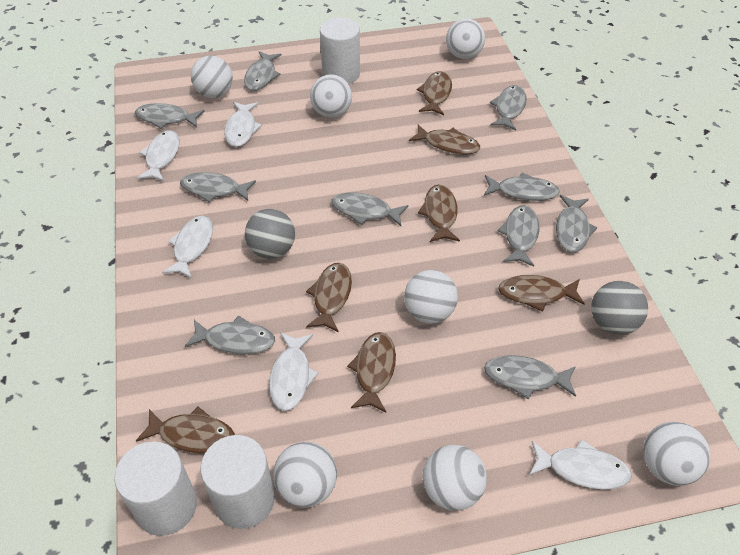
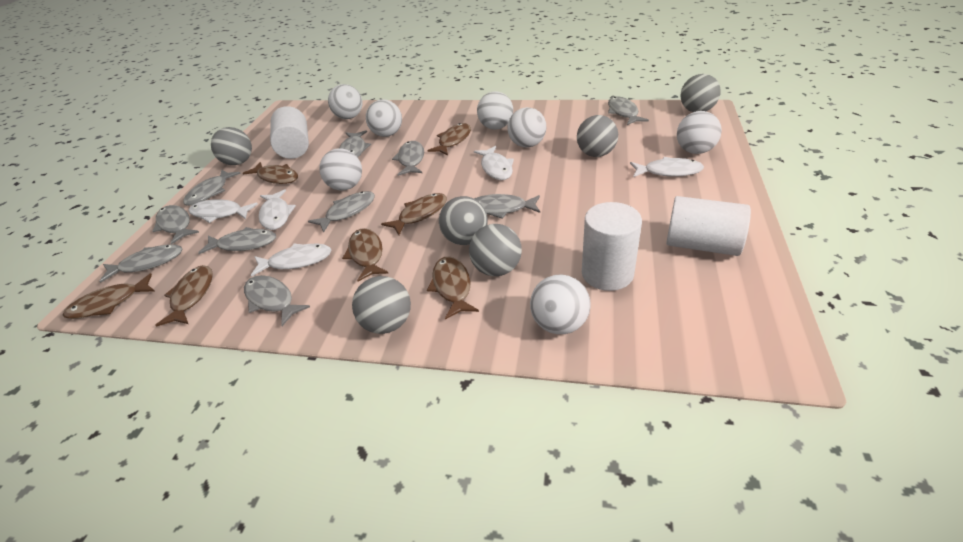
grey ball: 2 -> 6

